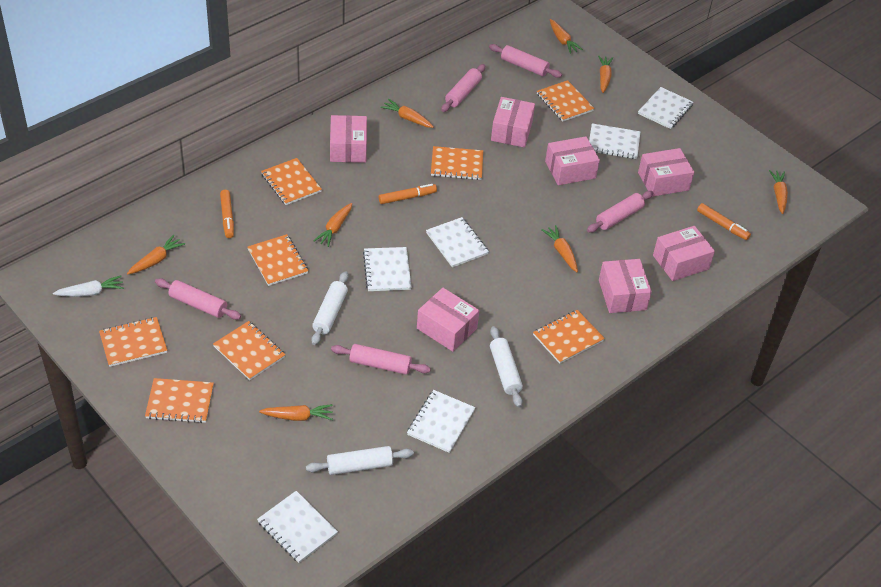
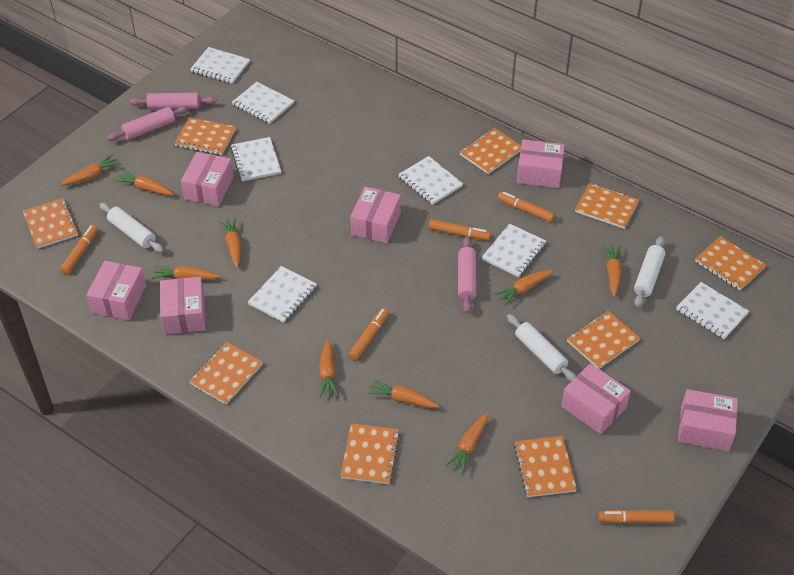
orange carrot: 8 -> 9
orange marker: 3 -> 5
orange notebook: 8 -> 9
pink rolling pin: 5 -> 3
white carrot: 1 -> 0
white notebook: 6 -> 7

